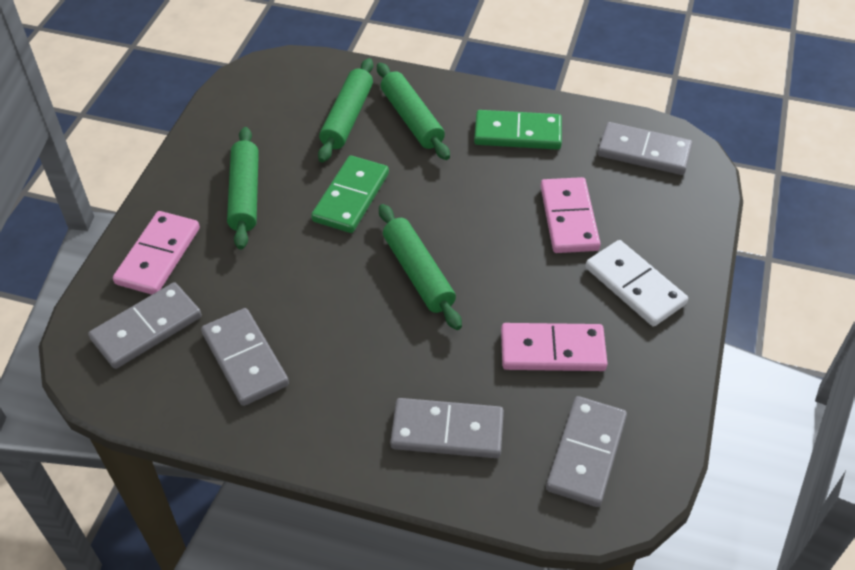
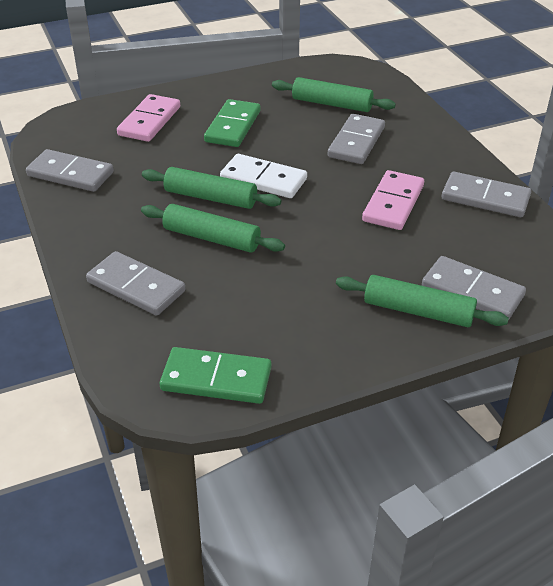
pink domino: 3 -> 2

